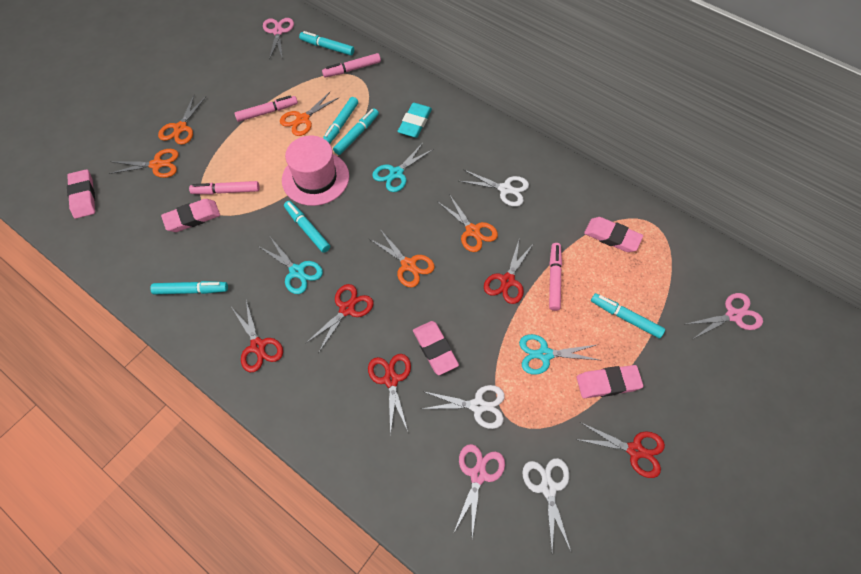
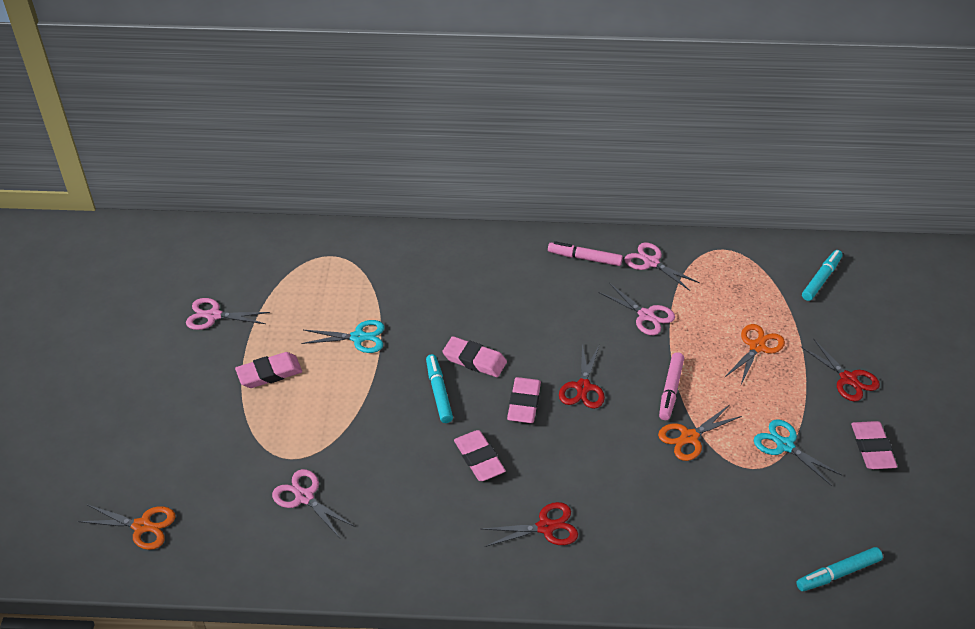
orange scissors: 5 -> 3
pink hat: 1 -> 0
pink marker: 4 -> 2
pink scissors: 3 -> 4
red scissors: 5 -> 3
turquoise eraser: 1 -> 0
turquoise marker: 6 -> 3
turquoise scissors: 3 -> 2
white scissors: 3 -> 0

